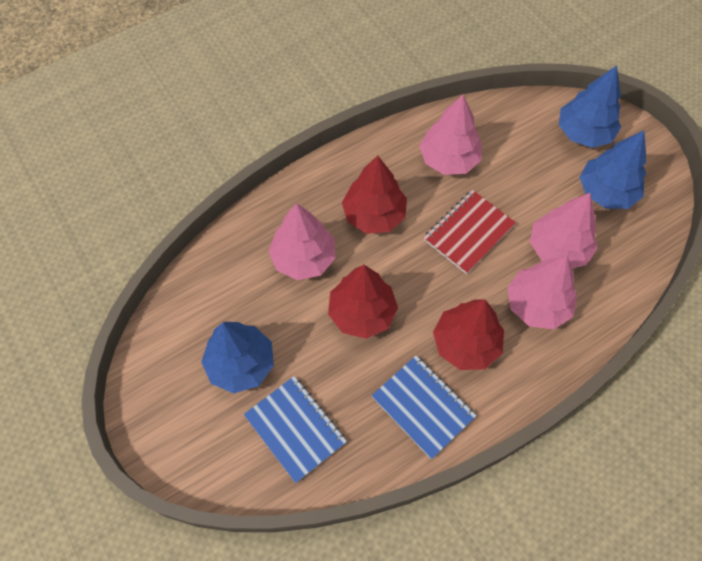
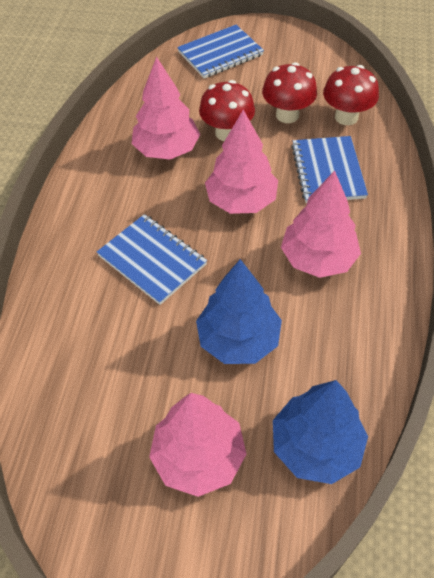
blue notebook: 2 -> 3
blue tree: 3 -> 2
red mushroom: 0 -> 3
red notebook: 1 -> 0
red tree: 3 -> 0

